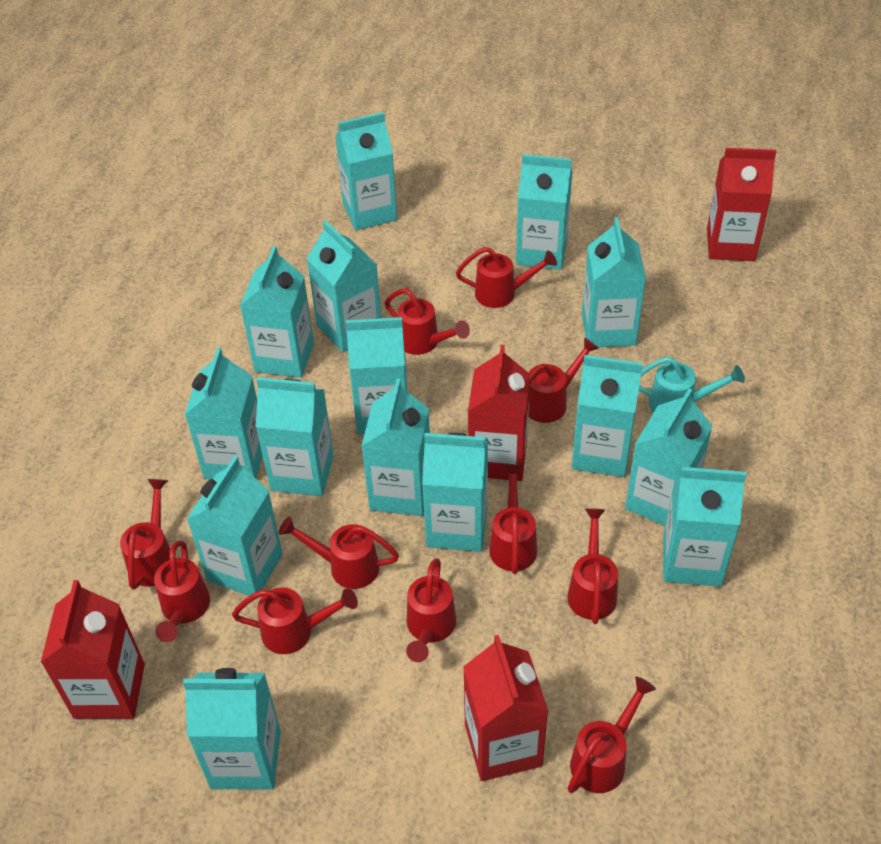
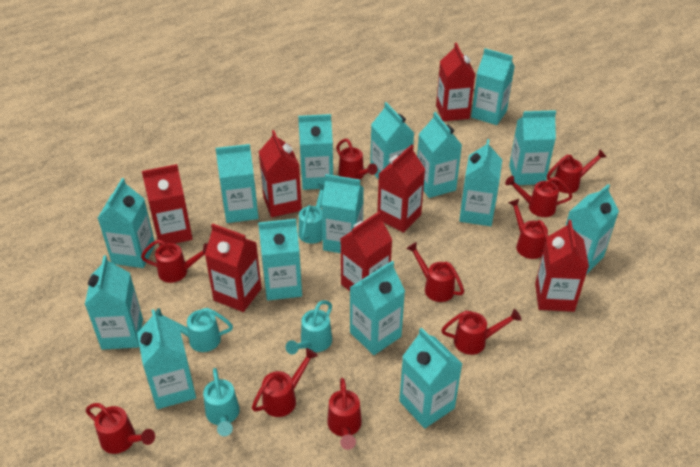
red carton: 4 -> 7
red watering can: 11 -> 10
turquoise watering can: 1 -> 4

